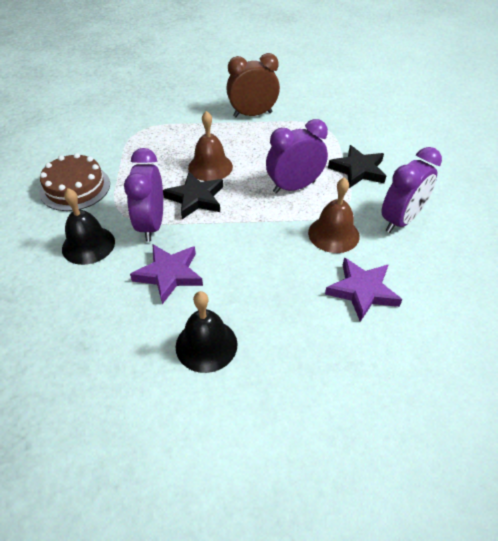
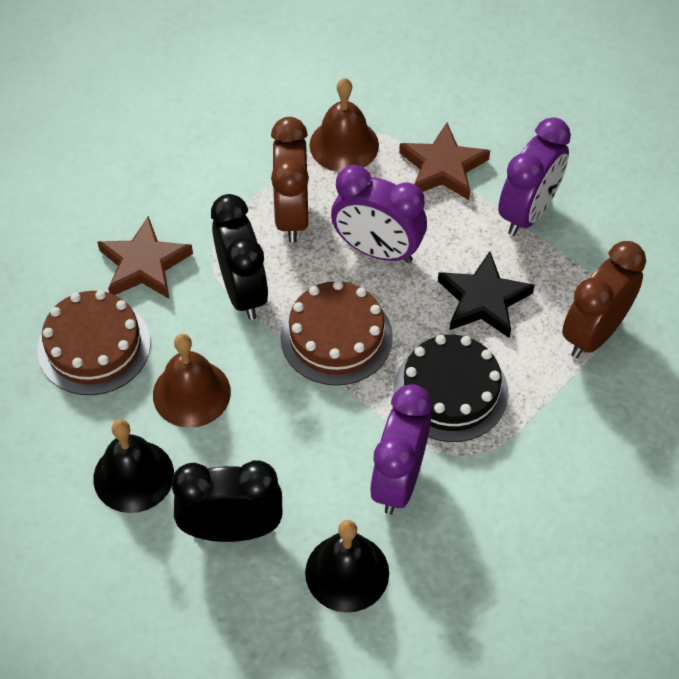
black cake: 0 -> 1
black clock: 0 -> 2
black star: 2 -> 1
brown cake: 1 -> 2
brown clock: 1 -> 2
brown star: 0 -> 2
purple star: 2 -> 0

